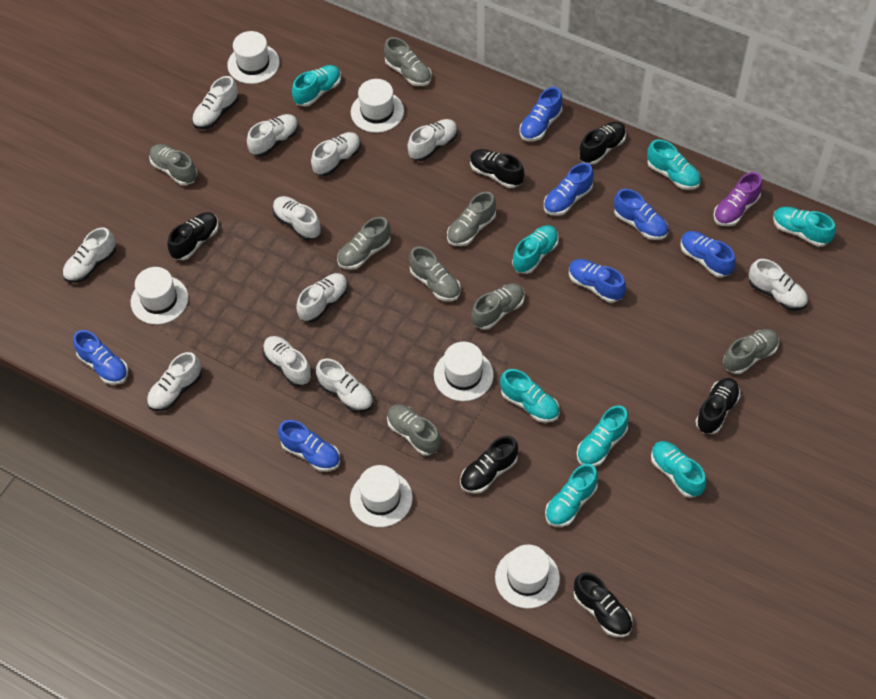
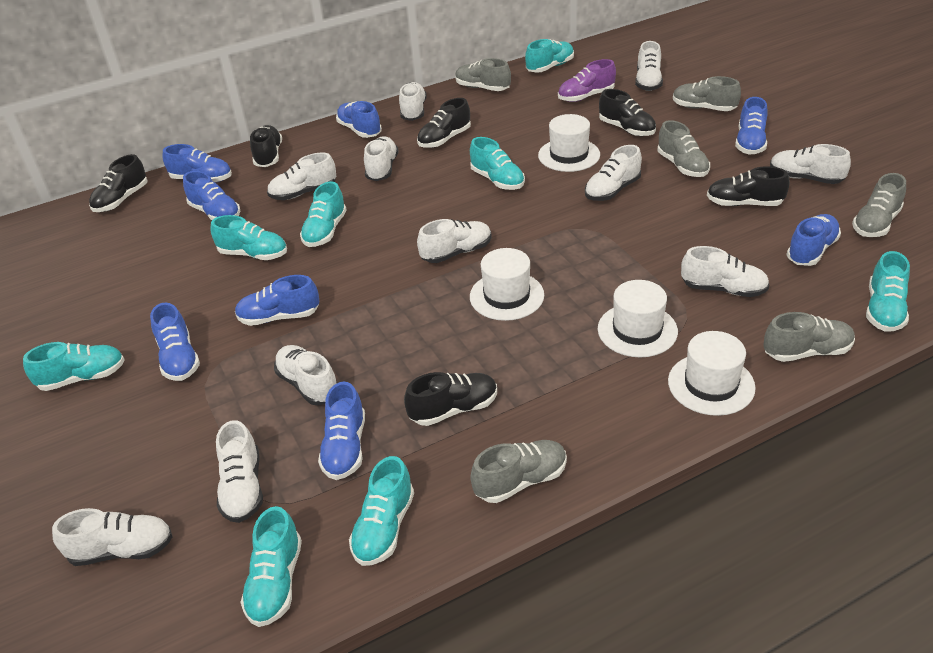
blue shoe: 7 -> 8
grey shoe: 8 -> 6
white hat: 6 -> 4

